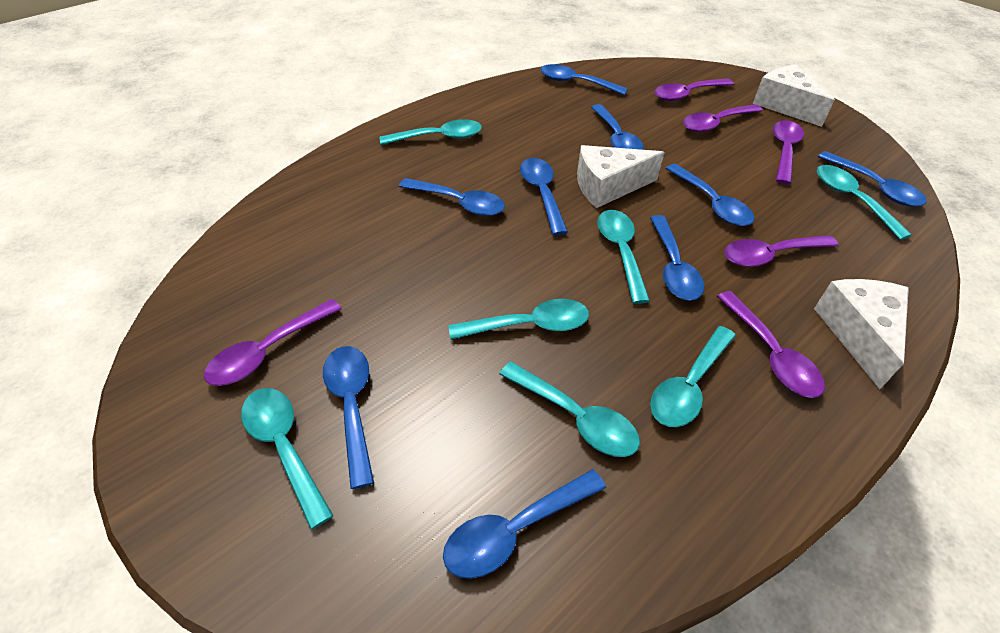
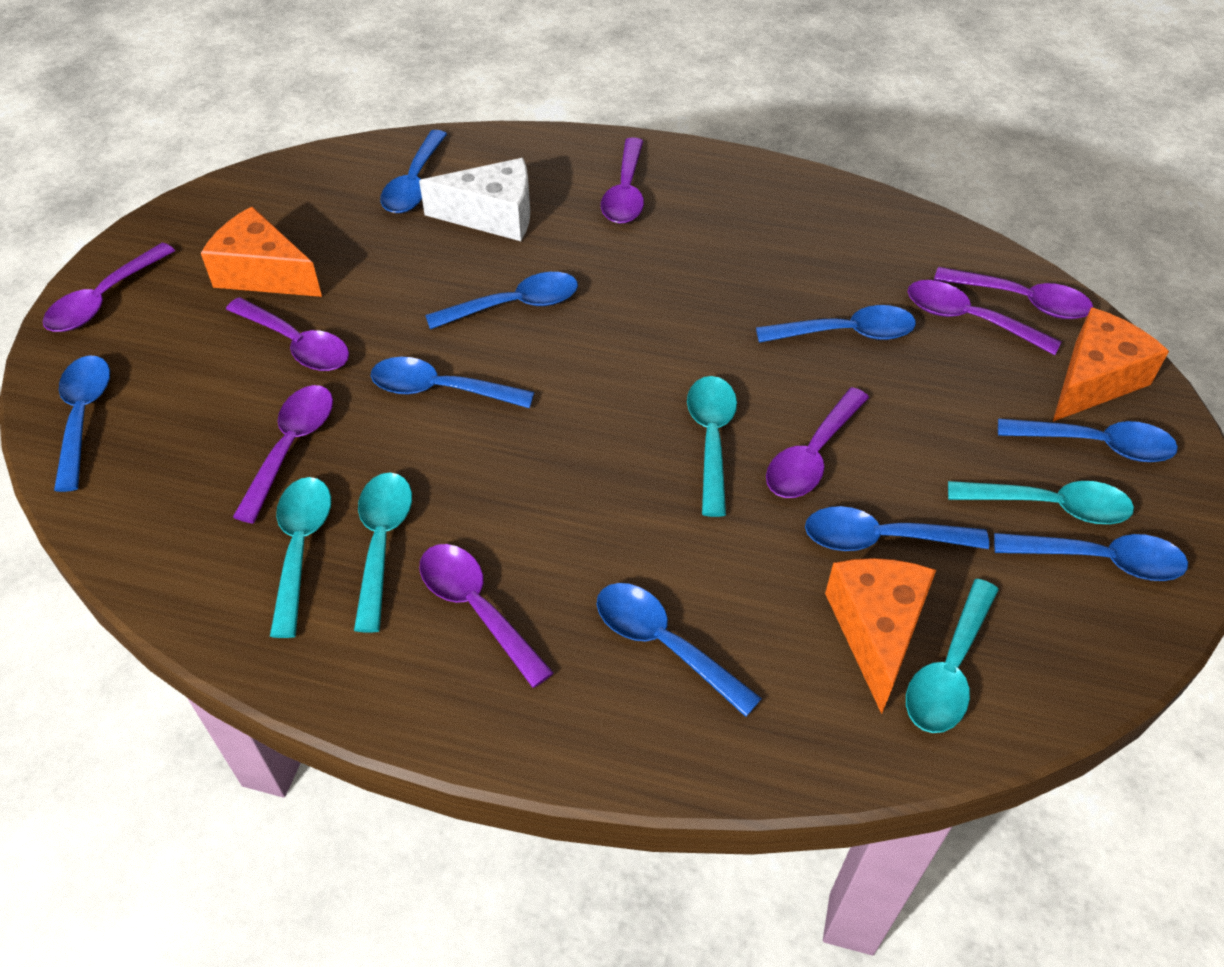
orange cheese: 0 -> 3
purple spoon: 6 -> 8
turquoise spoon: 7 -> 5
white cheese: 3 -> 1

